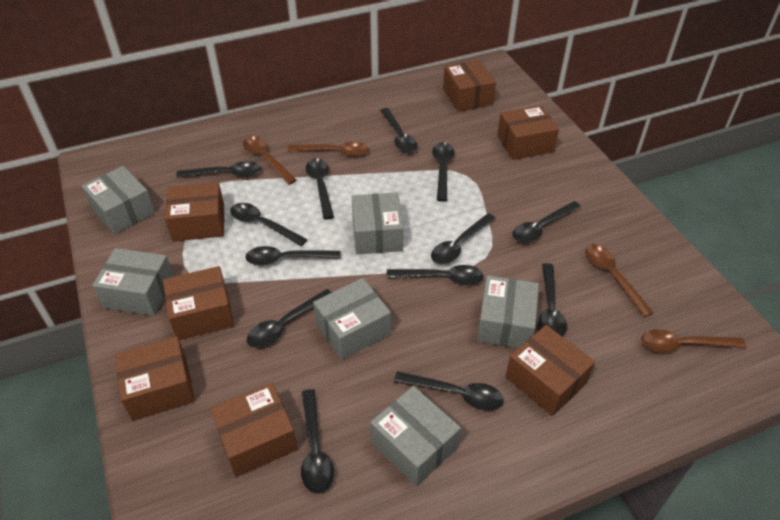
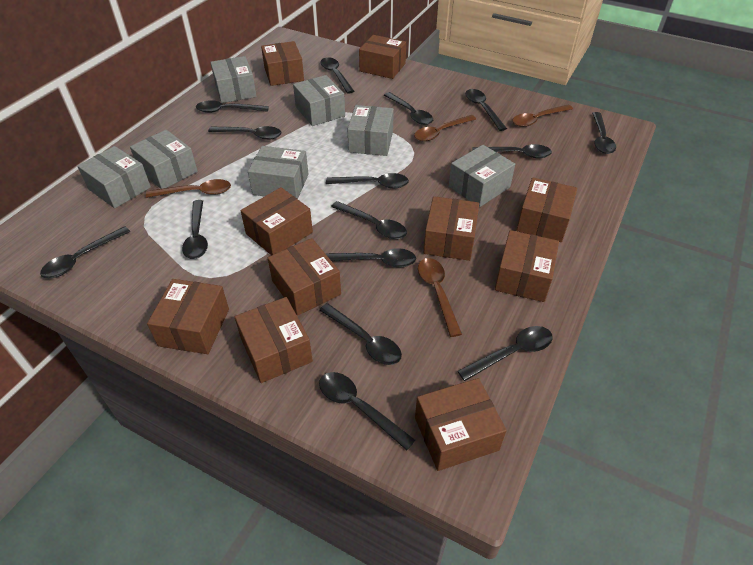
black spoon: 13 -> 15
brown box: 7 -> 10
grey box: 6 -> 7

